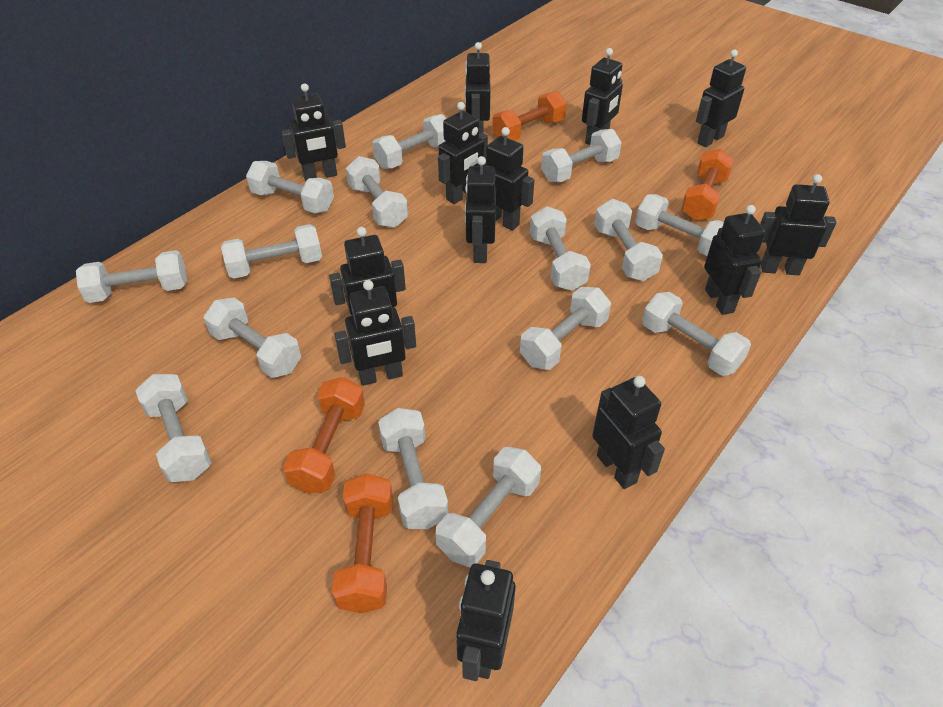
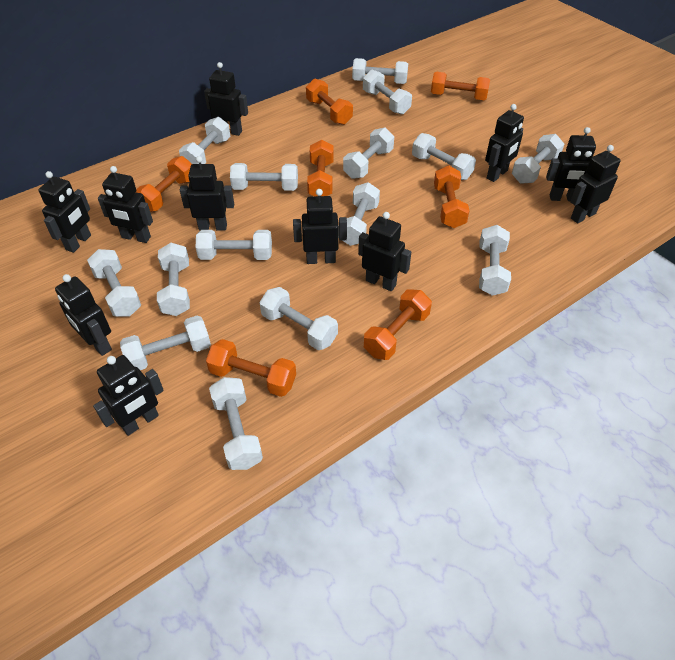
black robot: 13 -> 11
orange dumbbell: 4 -> 7

